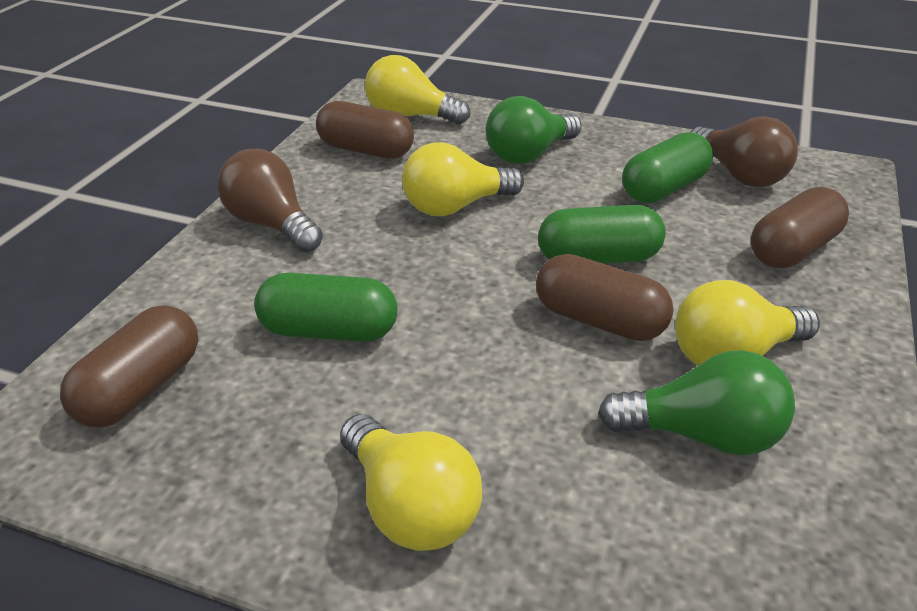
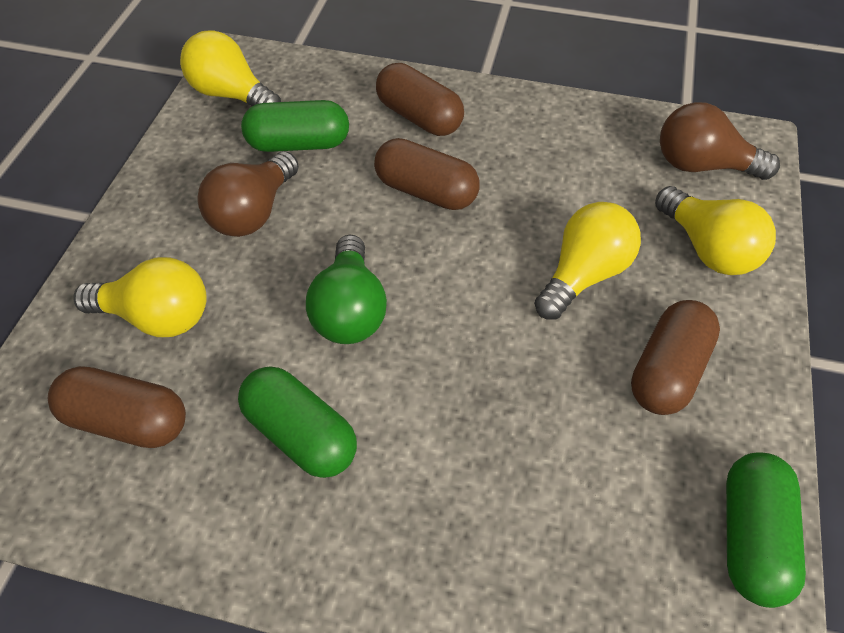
green light bulb: 2 -> 1

